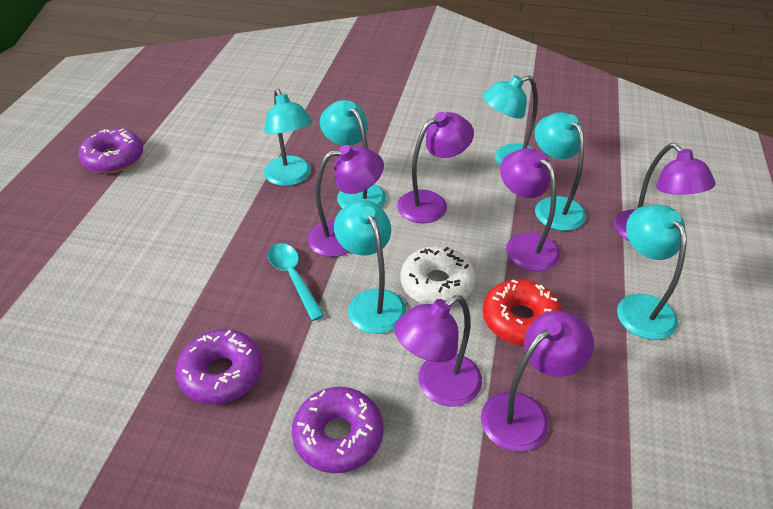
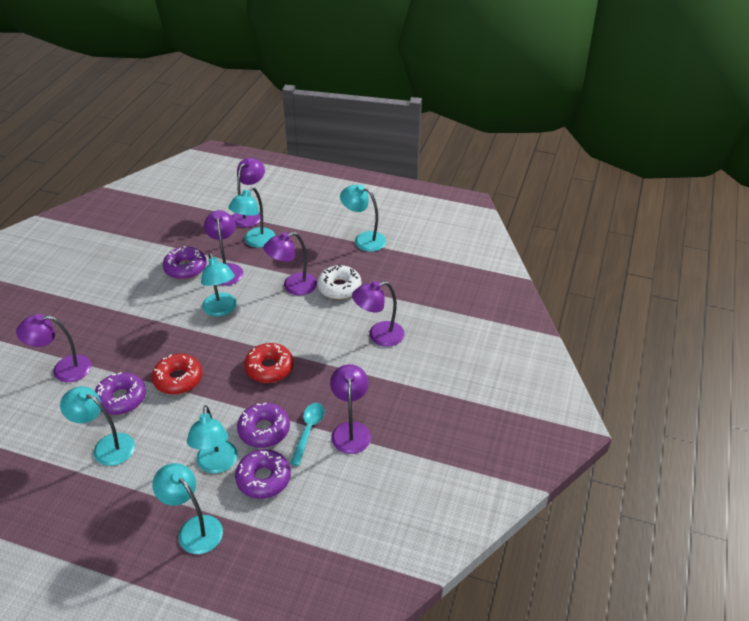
purple donut: 3 -> 4
red donut: 1 -> 2

